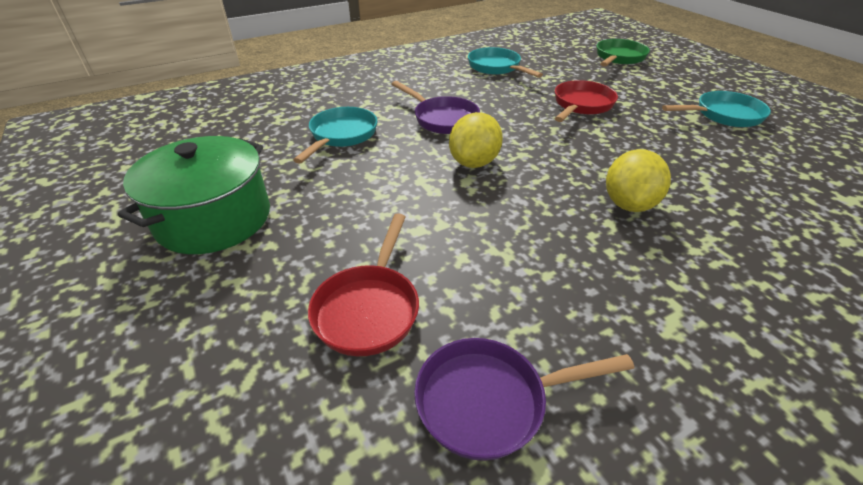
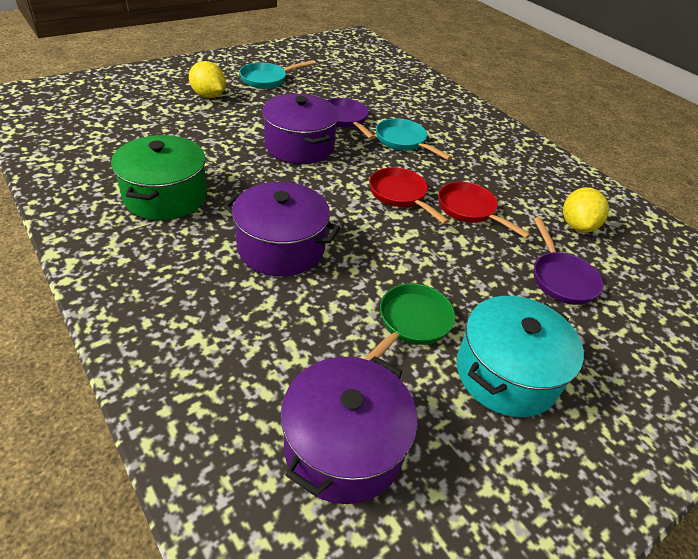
purple pot: 0 -> 3
turquoise pan: 3 -> 2
turquoise pot: 0 -> 1

